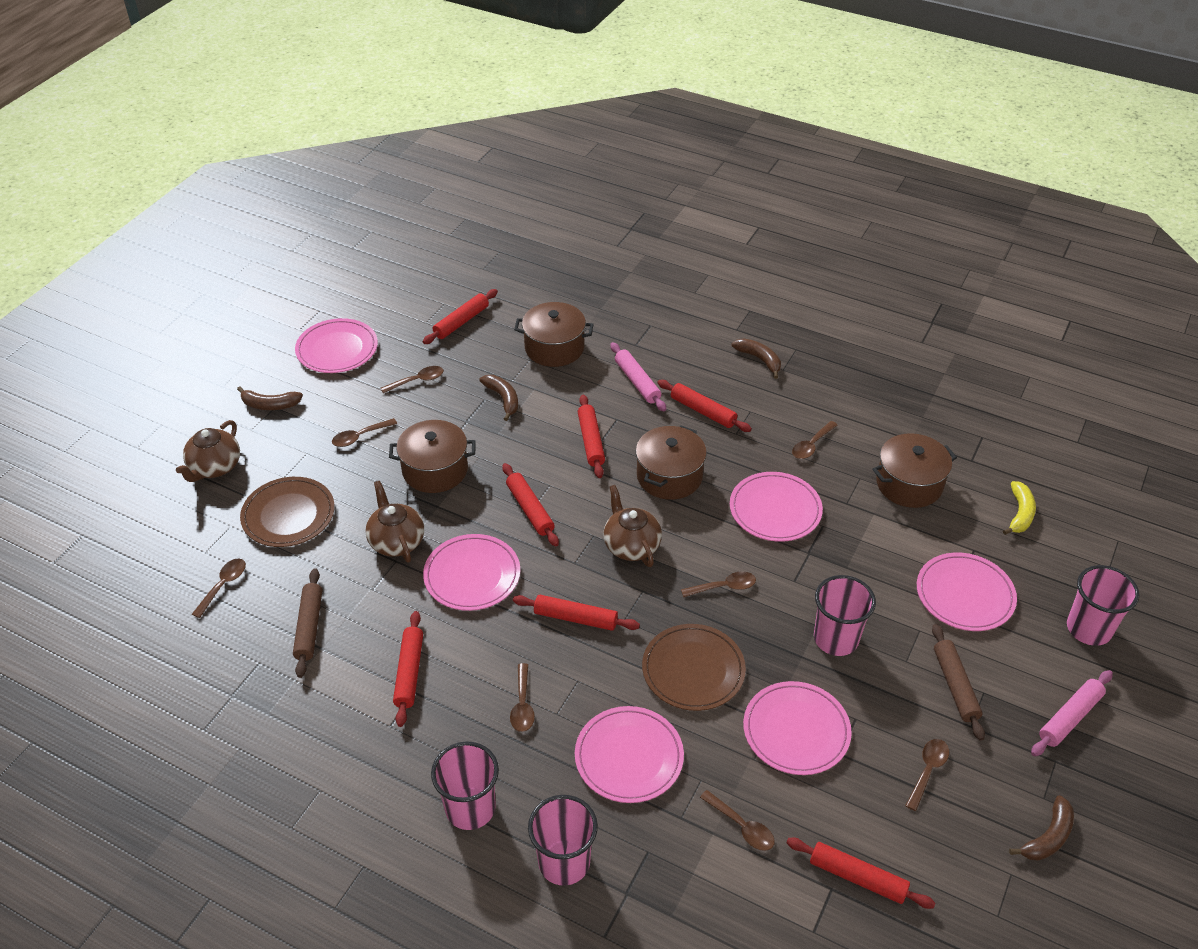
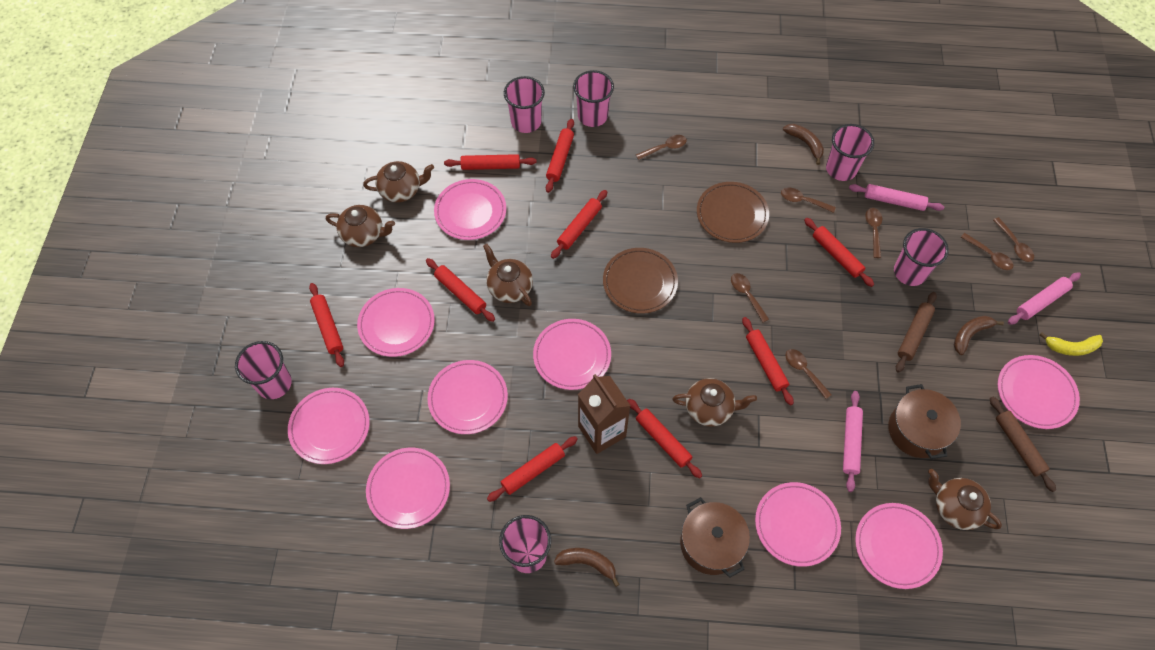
brown banana: 4 -> 3
brown carton: 0 -> 1
brown pot: 4 -> 2
brown spoon: 8 -> 7
brown teapot: 3 -> 5
pink cup: 4 -> 6
pink plate: 6 -> 9
pink rolling pin: 2 -> 3
red rolling pin: 7 -> 9

